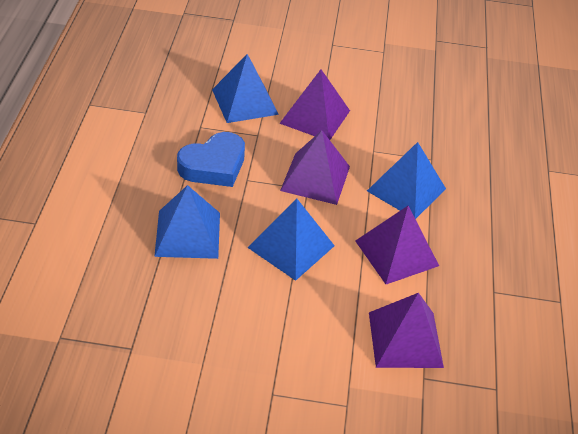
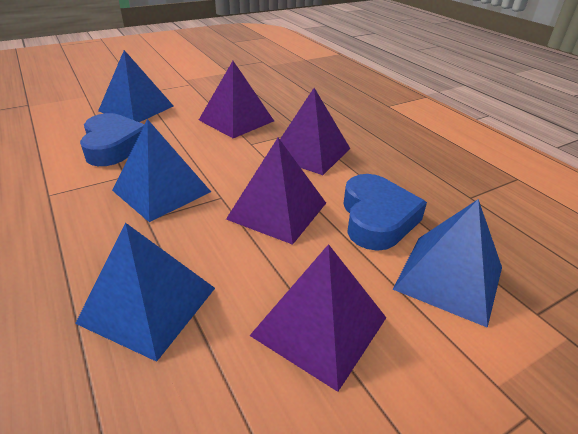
blue heart: 1 -> 2

